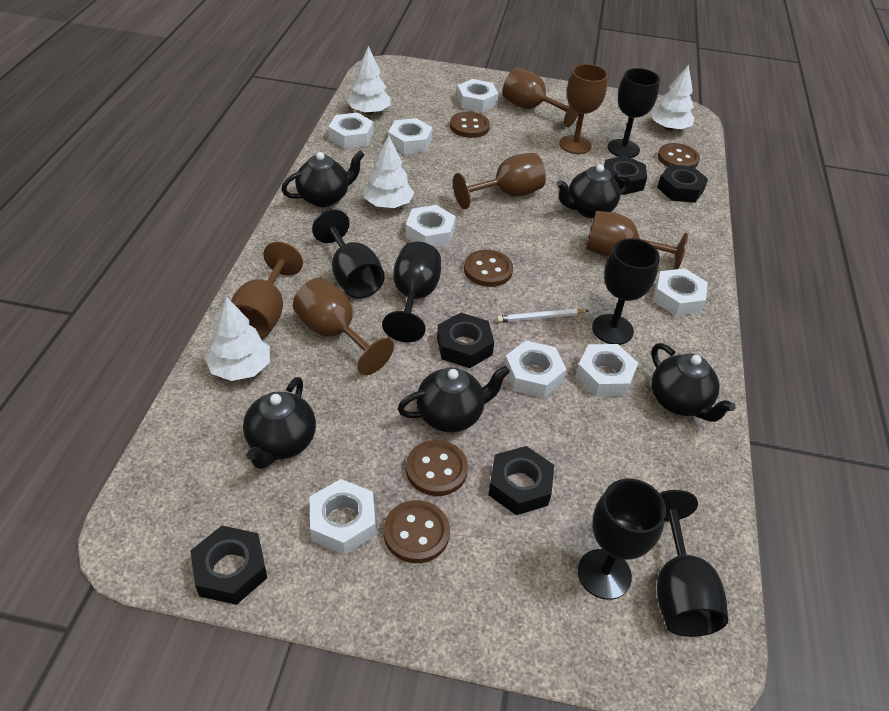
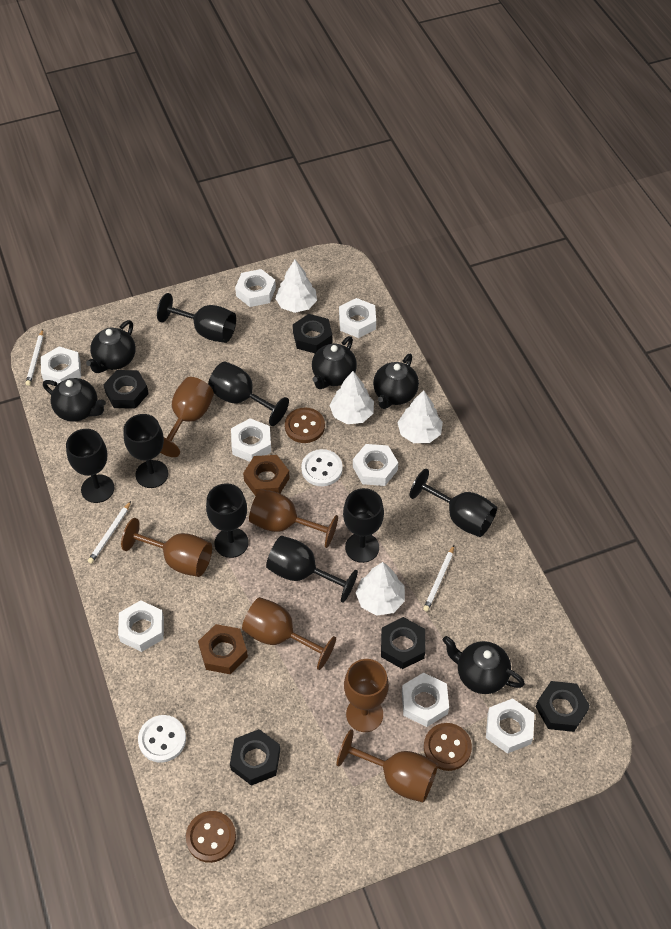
black goblet: 6 -> 8
brown button: 5 -> 3
brown nut: 0 -> 2
white button: 0 -> 2
white pencil: 1 -> 3

